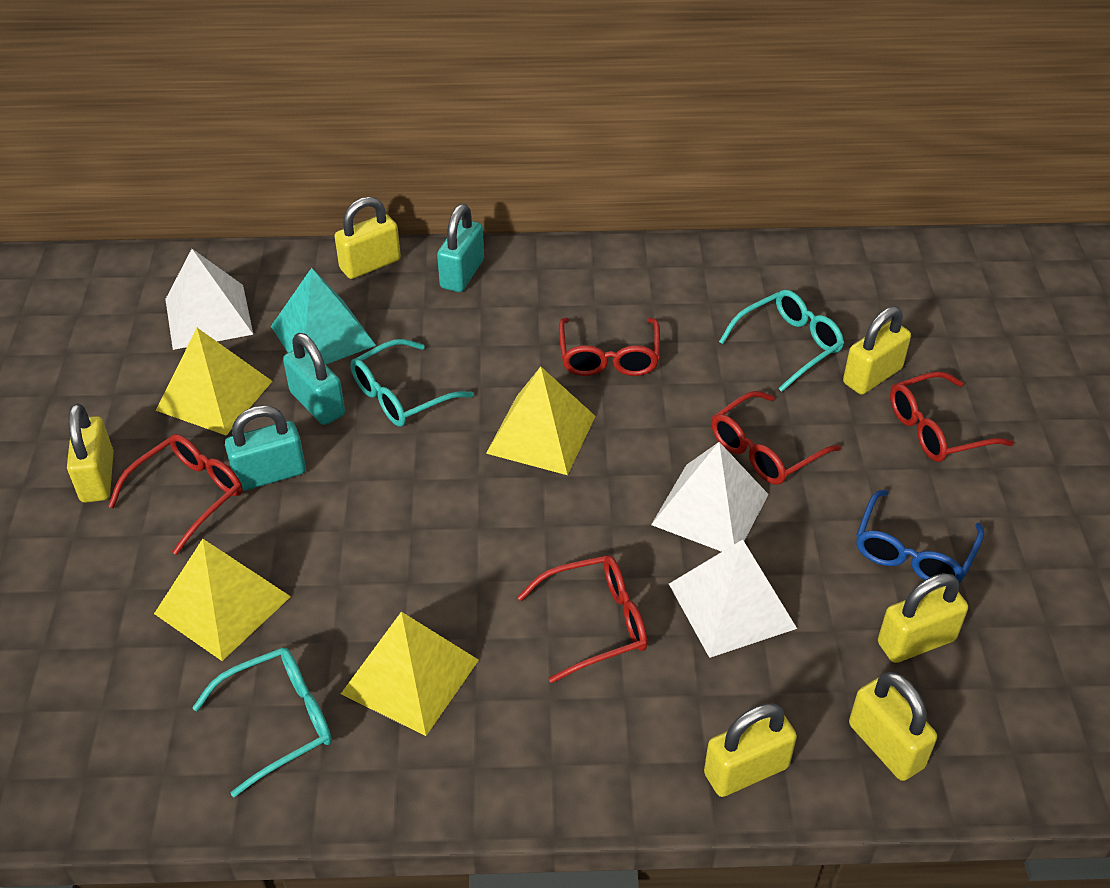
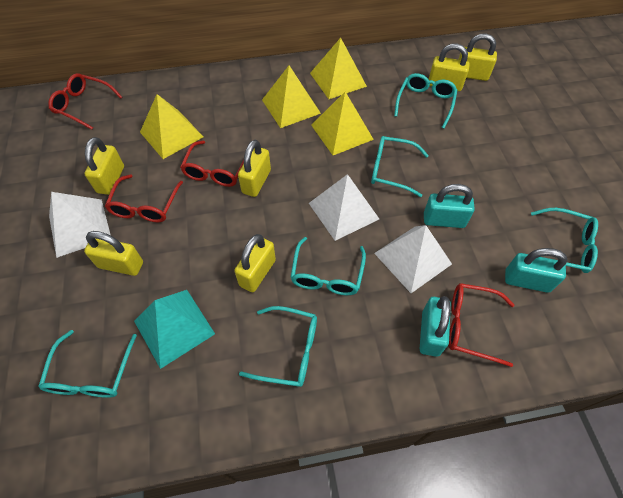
blue glasses: 1 -> 0
red glasses: 5 -> 4
turquoise glasses: 3 -> 6

